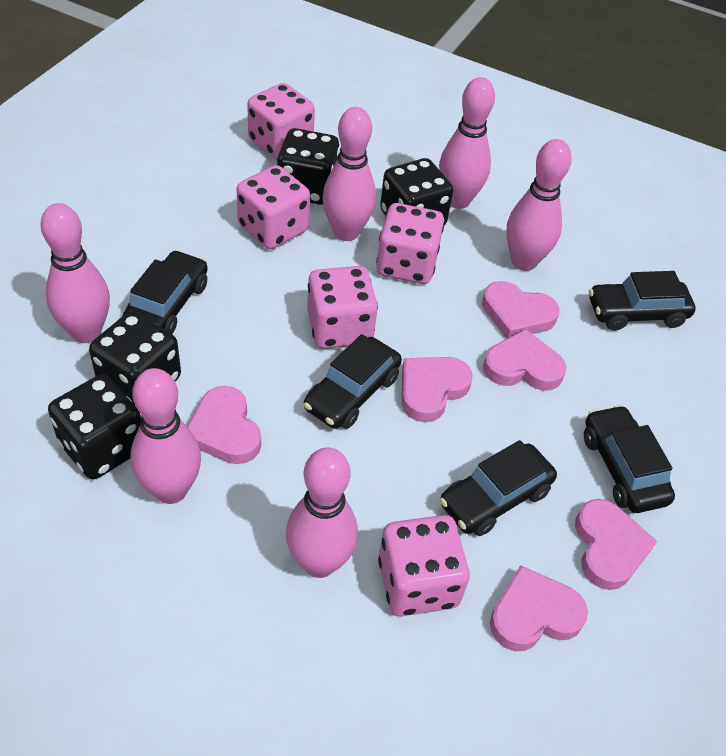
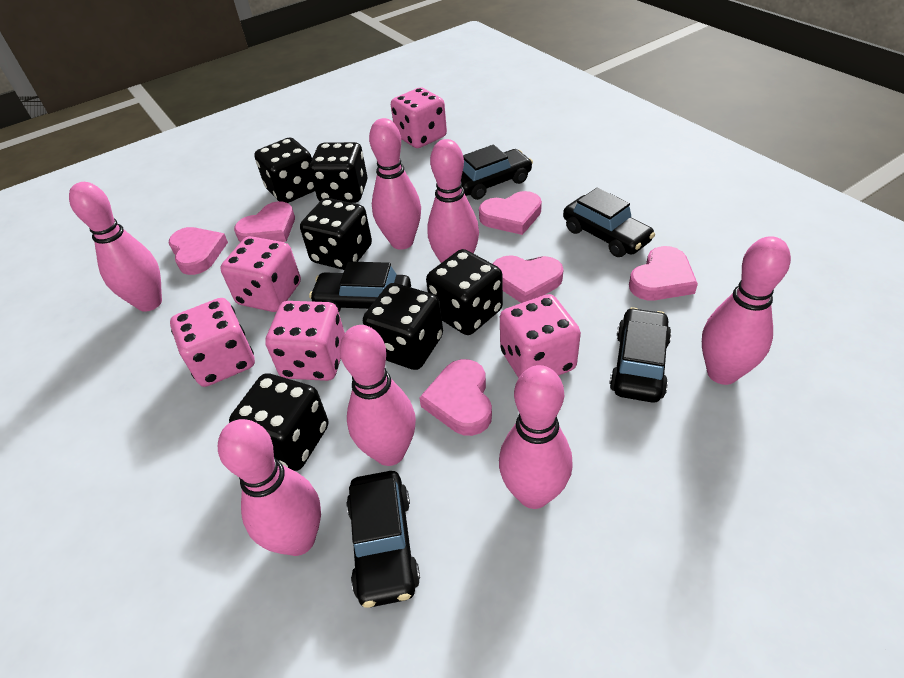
black dice: 4 -> 6
pink bowling pin: 6 -> 7

